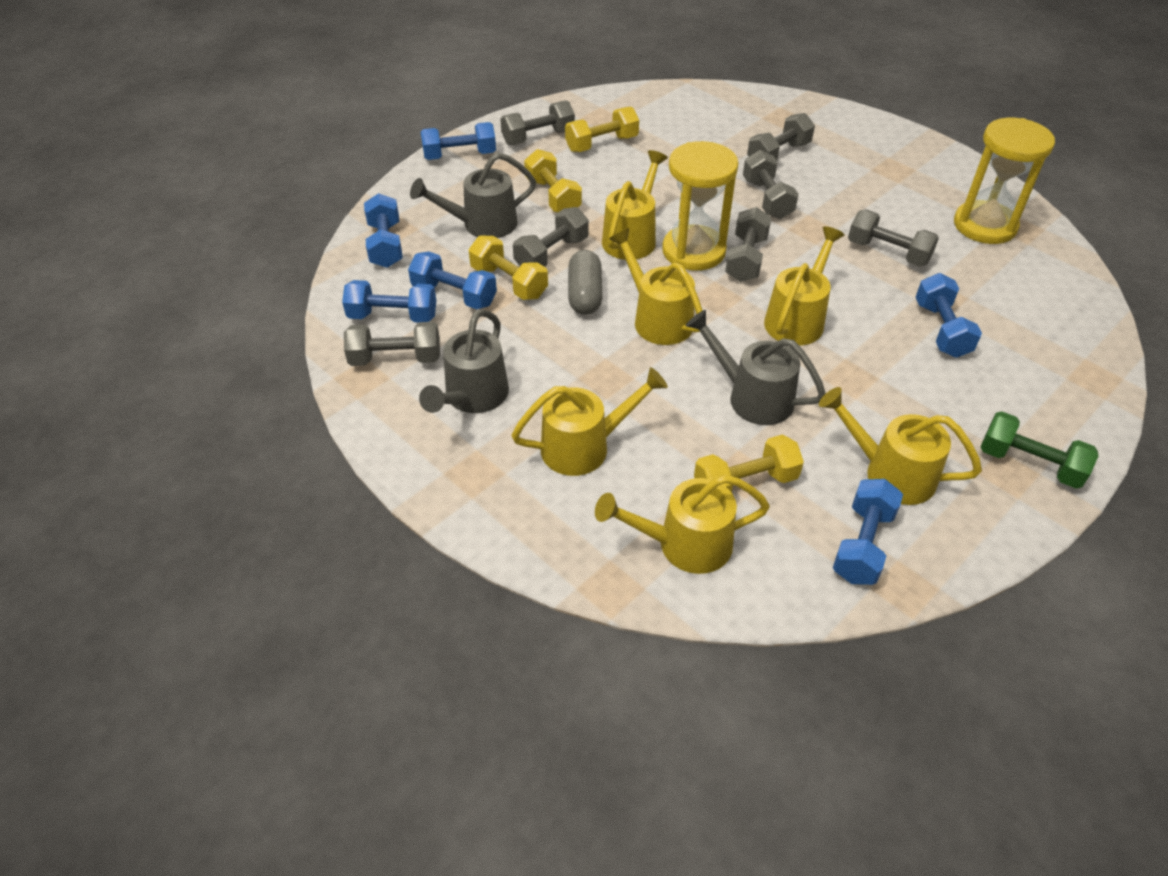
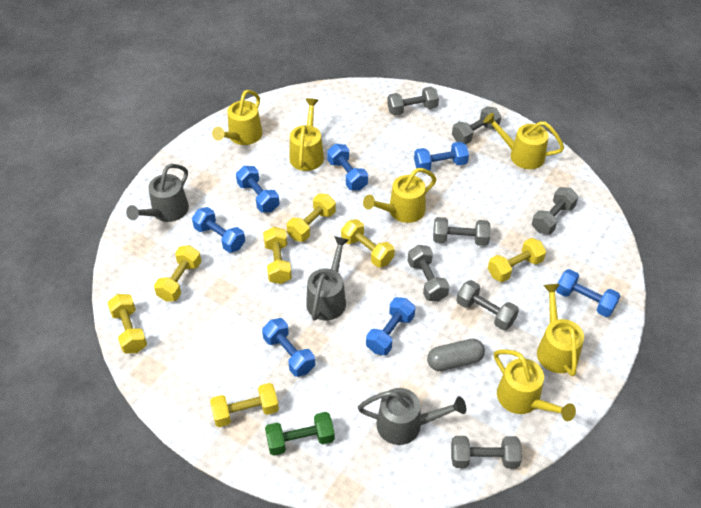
blue dumbbell: 6 -> 7
yellow dumbbell: 4 -> 7
yellow hourglass: 2 -> 0

